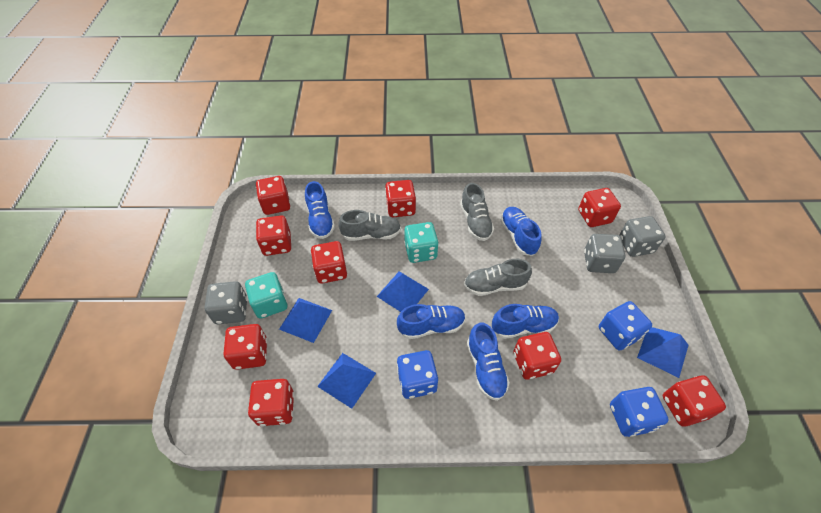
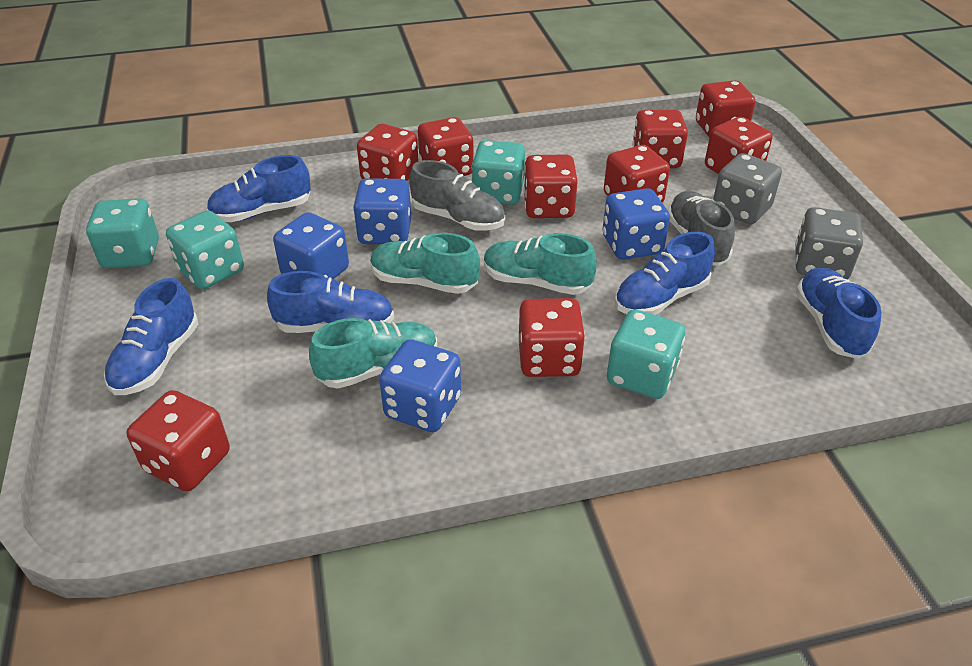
blue dice: 3 -> 4
blue pyramid: 4 -> 0
grey dice: 3 -> 2
grey shoe: 3 -> 2
turquoise dice: 2 -> 4
turquoise shoe: 0 -> 3

